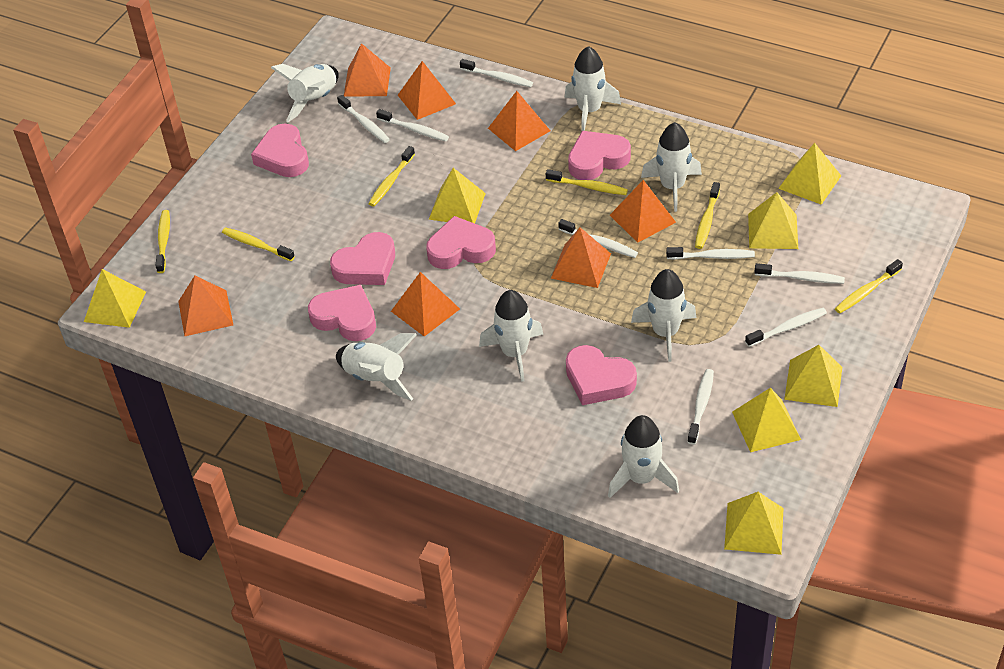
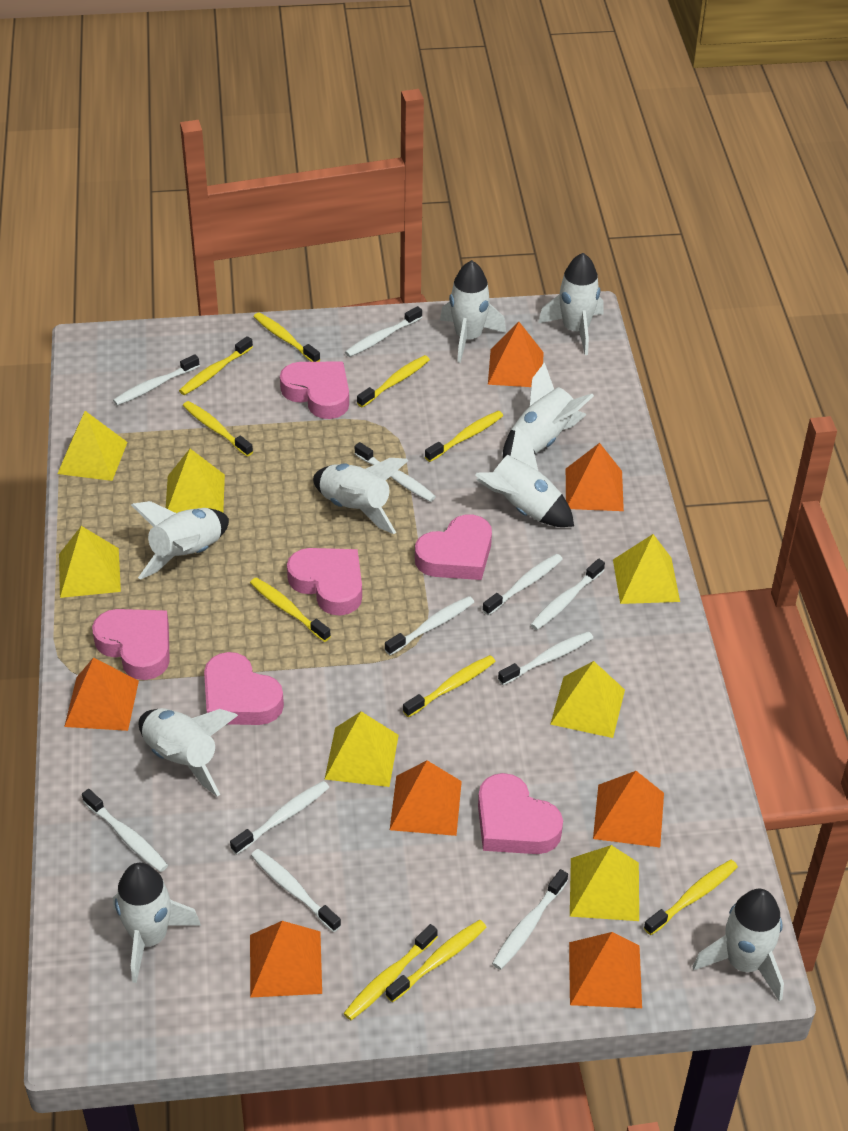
white rocket: 7 -> 9
white toothbrush: 8 -> 11
yellow toothbrush: 6 -> 10

